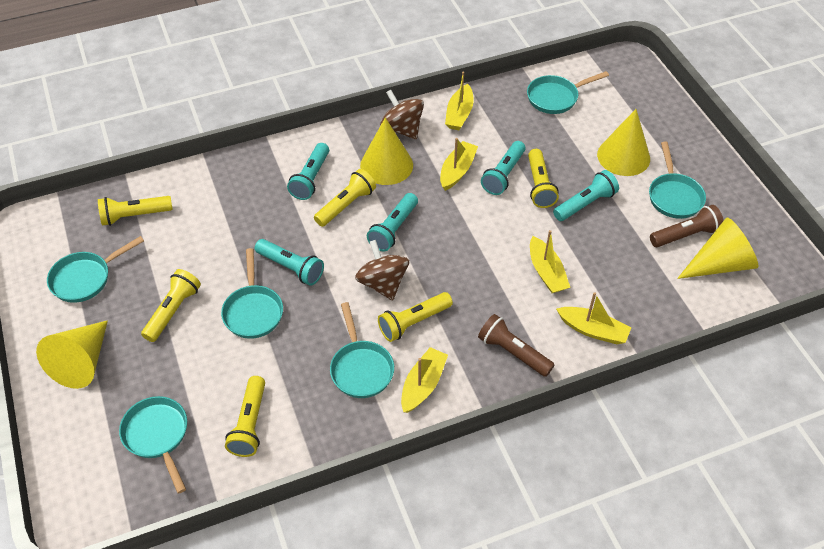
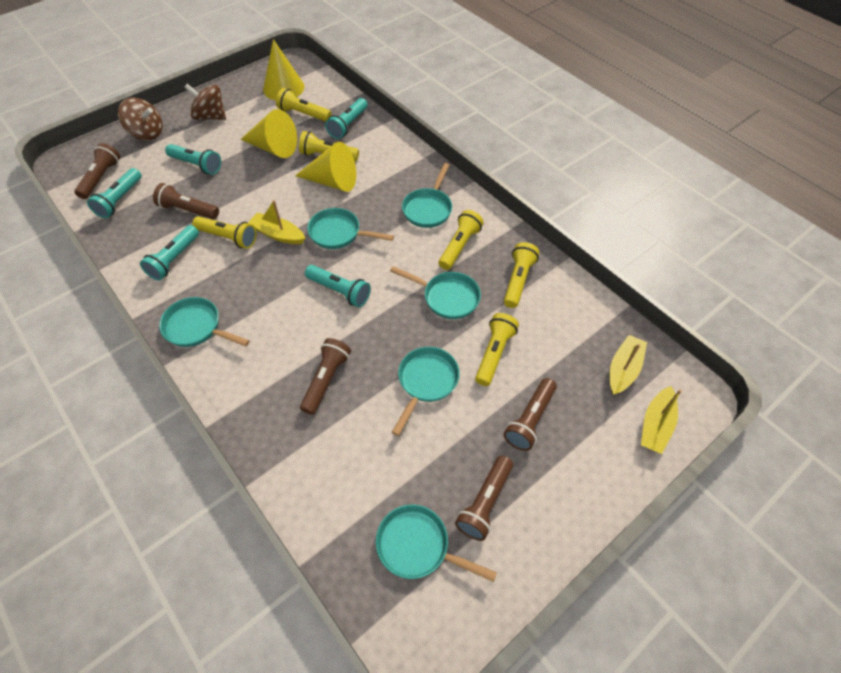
brown flashlight: 2 -> 5
yellow boat: 5 -> 3
yellow cone: 4 -> 3

